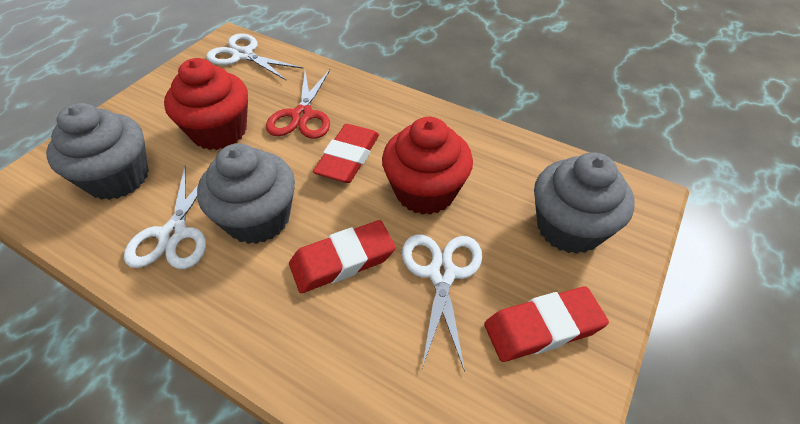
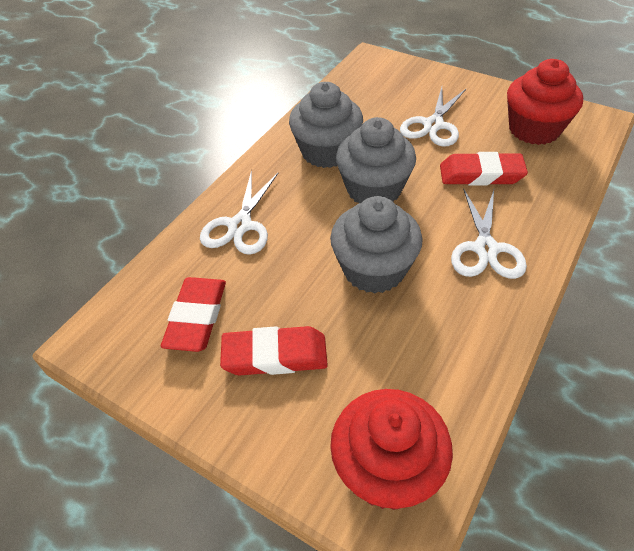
red scissors: 1 -> 0

